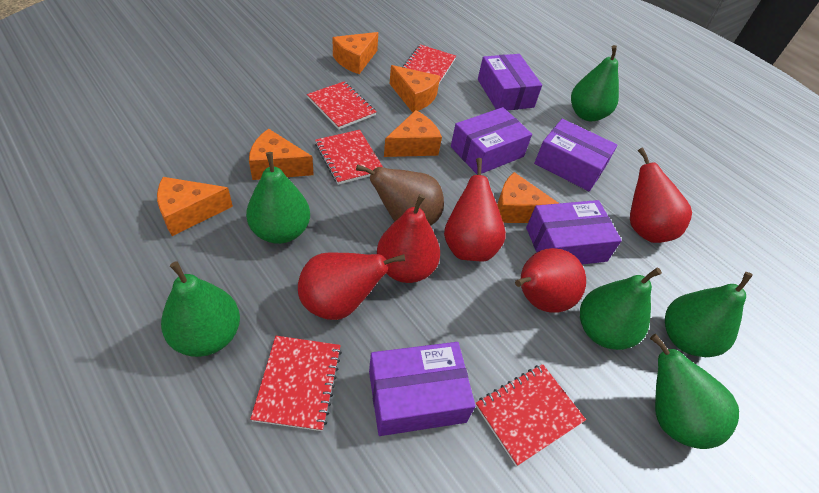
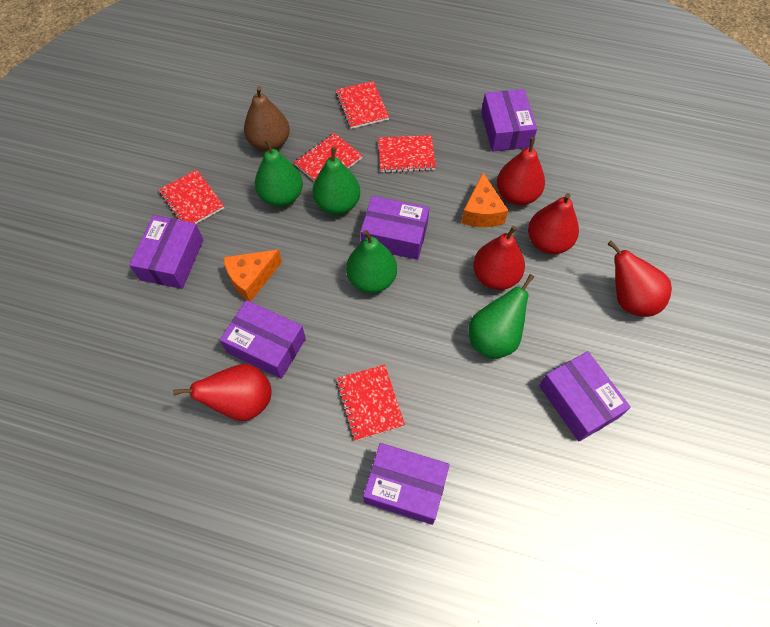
green pear: 6 -> 4
orange cheese: 6 -> 2
purple box: 5 -> 6

